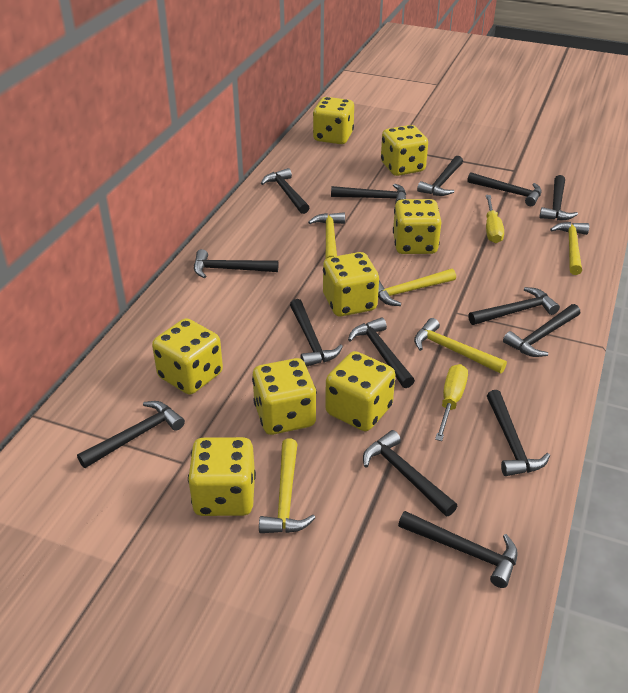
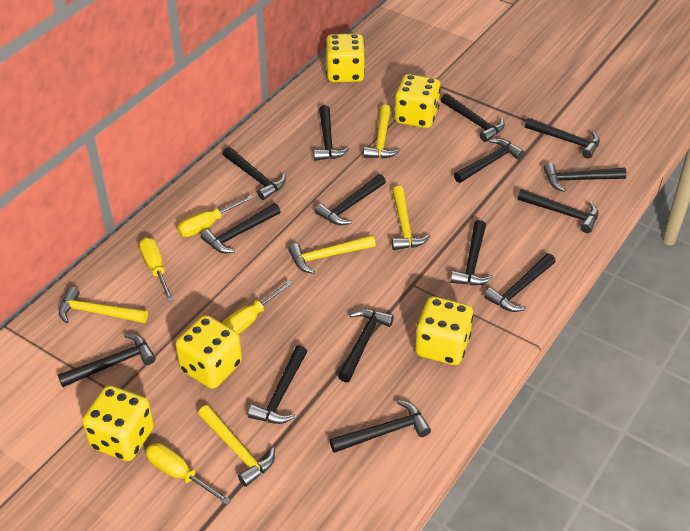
black hammer: 14 -> 15
yellow dice: 8 -> 5
yellow screwdriver: 2 -> 4

